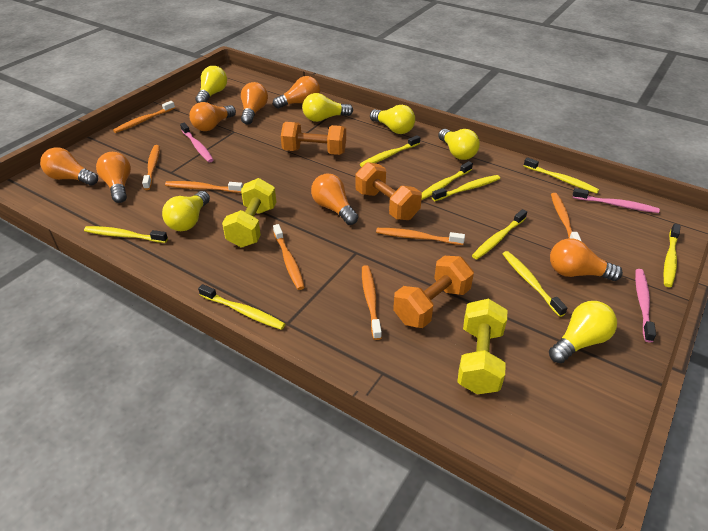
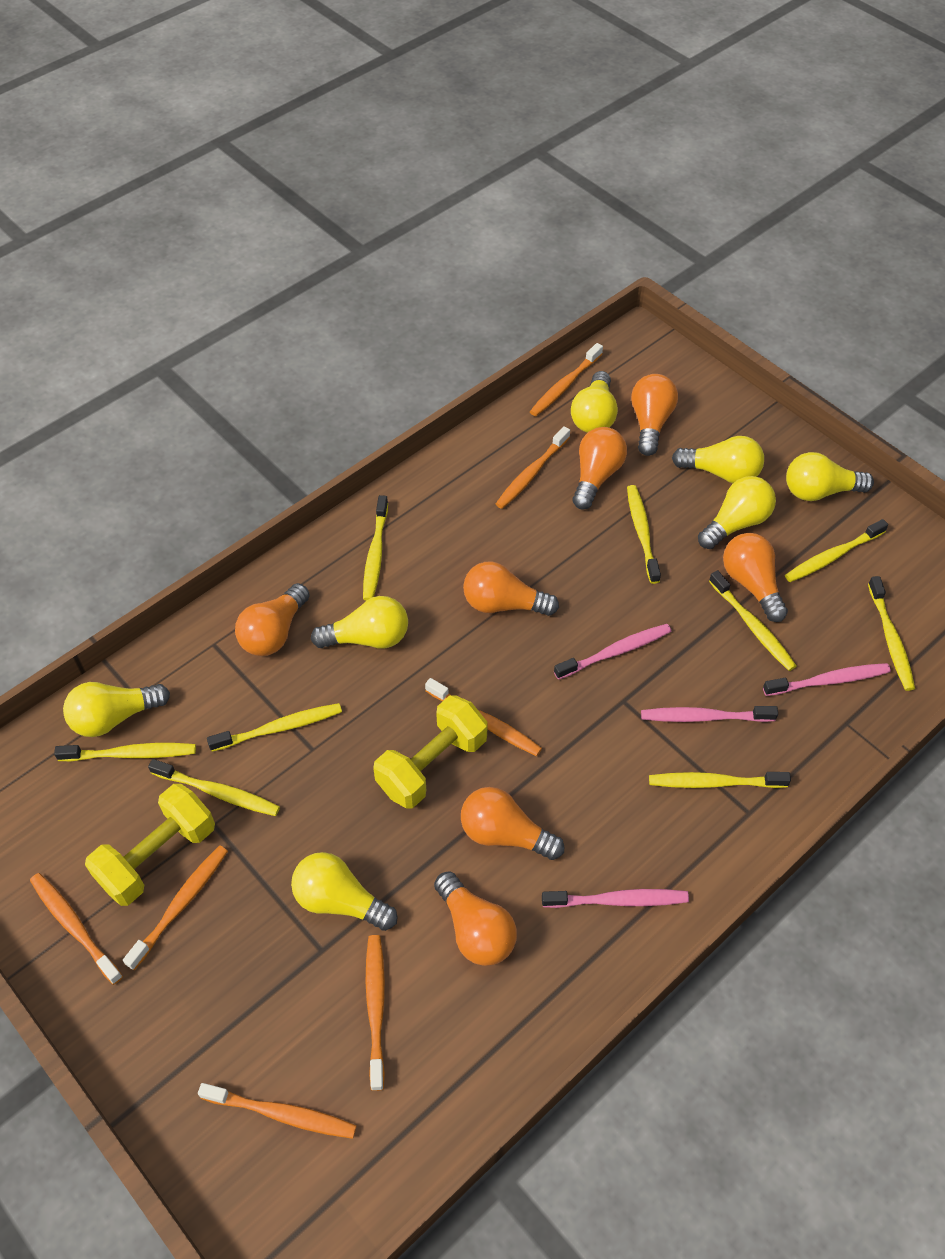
orange dumbbell: 3 -> 0
pink toothbrush: 3 -> 4
yellow light bulb: 6 -> 7

